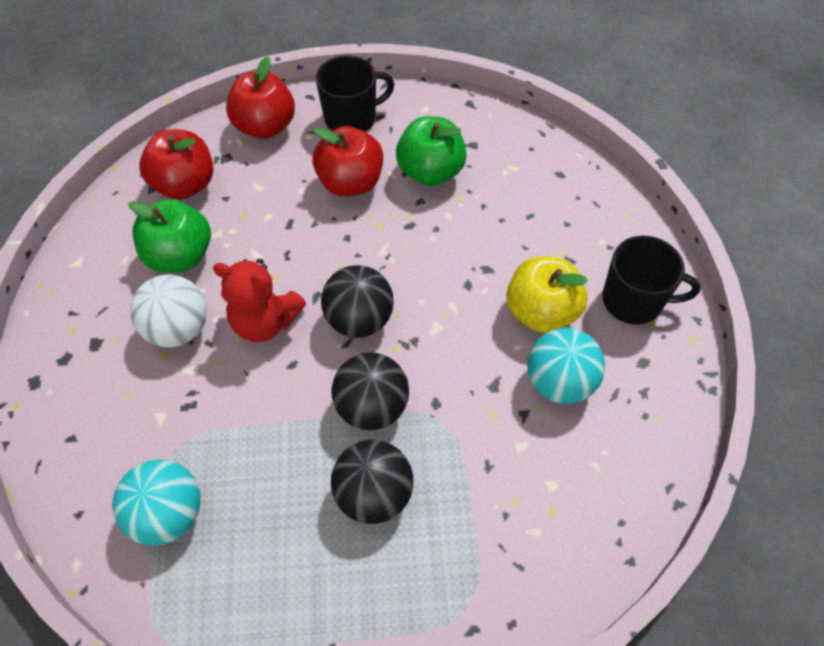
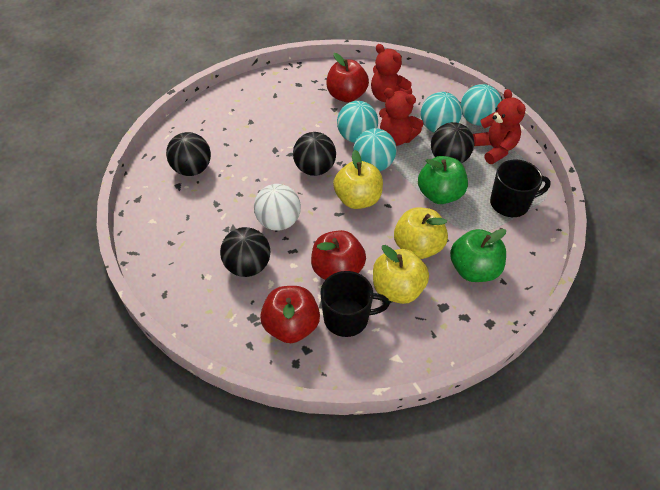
black ball: 3 -> 4
red teddy bear: 1 -> 3
turquoise ball: 2 -> 4
yellow apple: 1 -> 3

